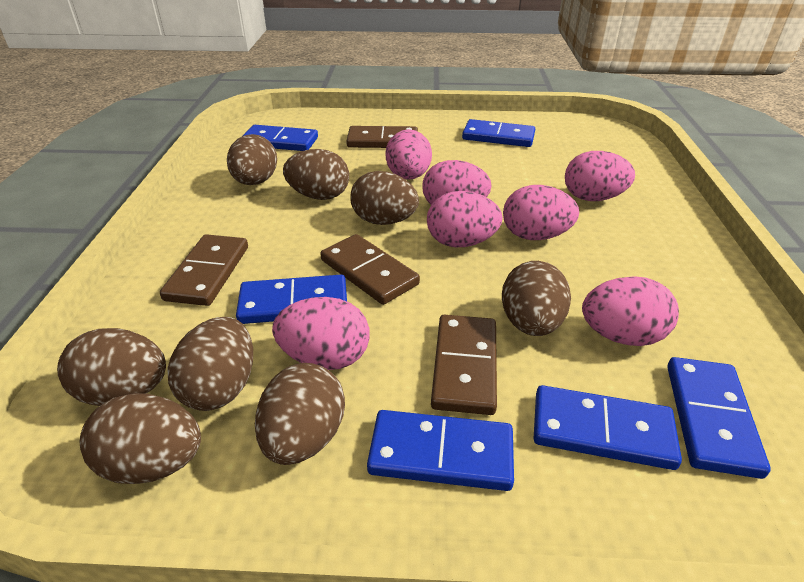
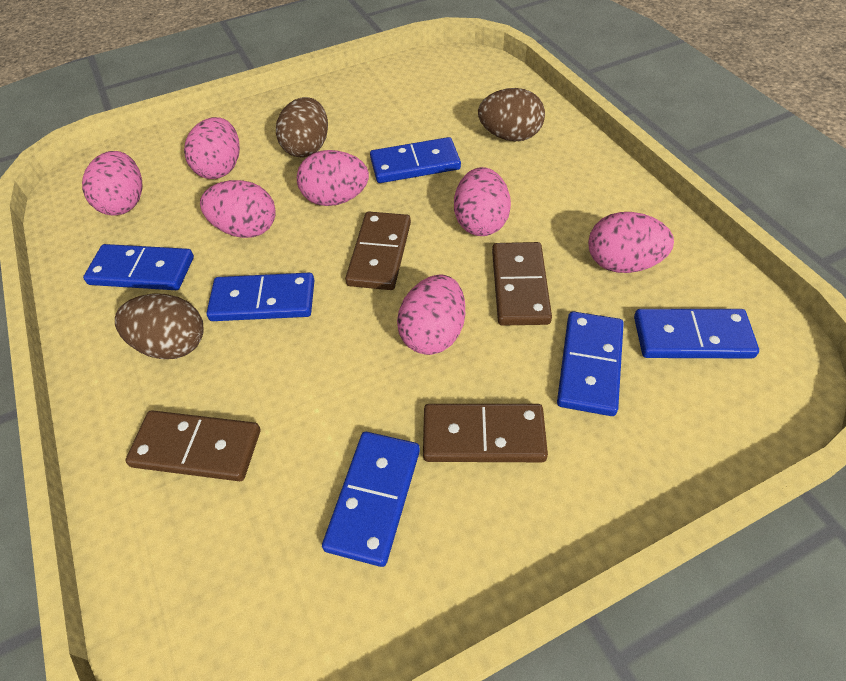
brown egg: 8 -> 3

